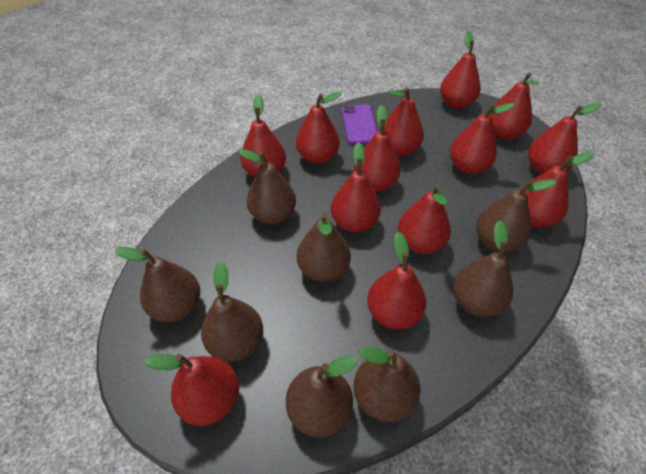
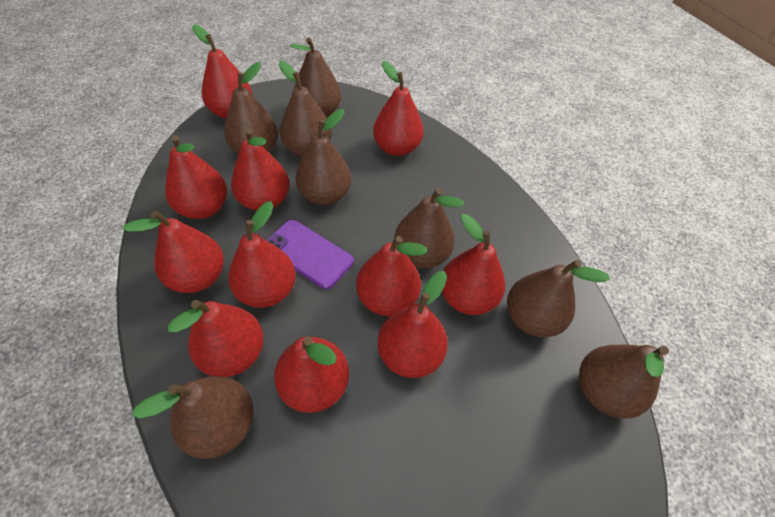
red pear: 13 -> 11

